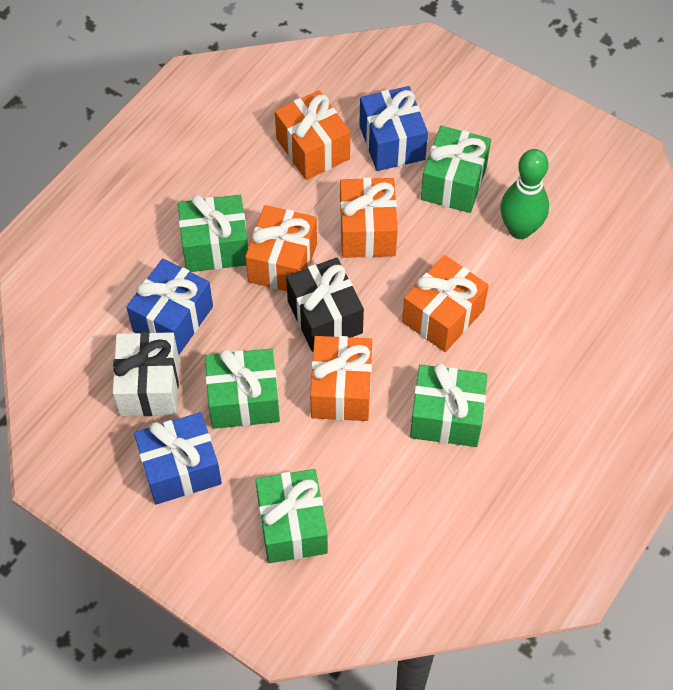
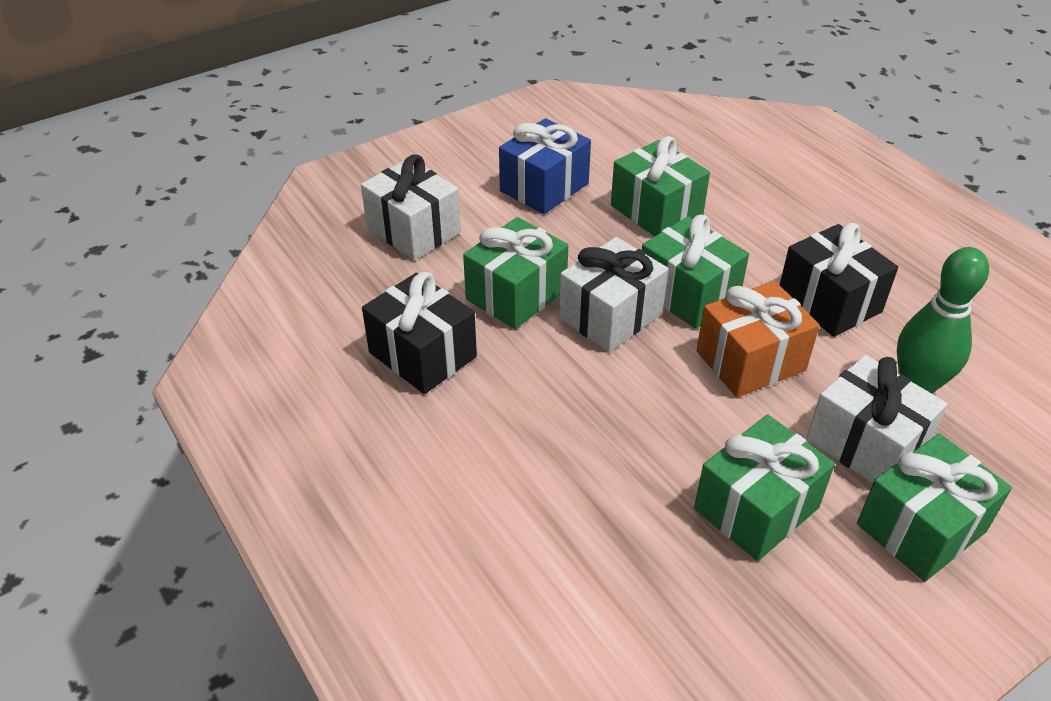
black gift: 1 -> 2
blue gift: 3 -> 1
orange gift: 5 -> 1
white gift: 1 -> 3

